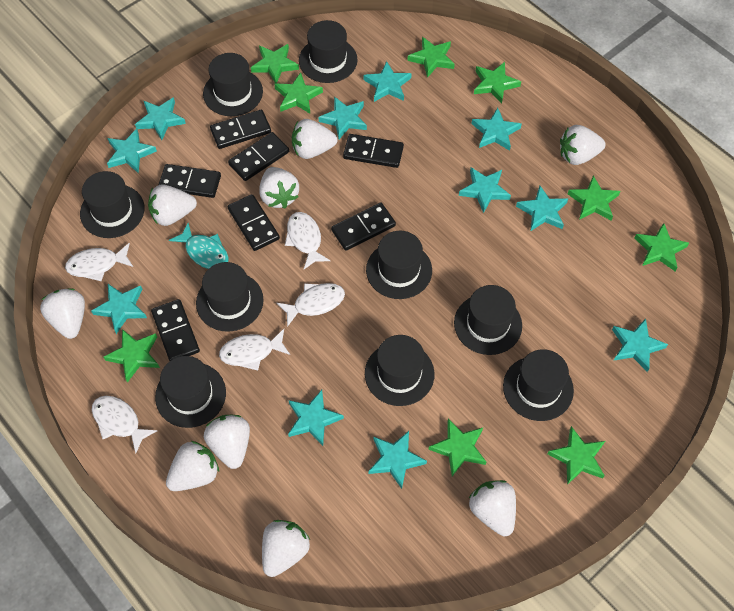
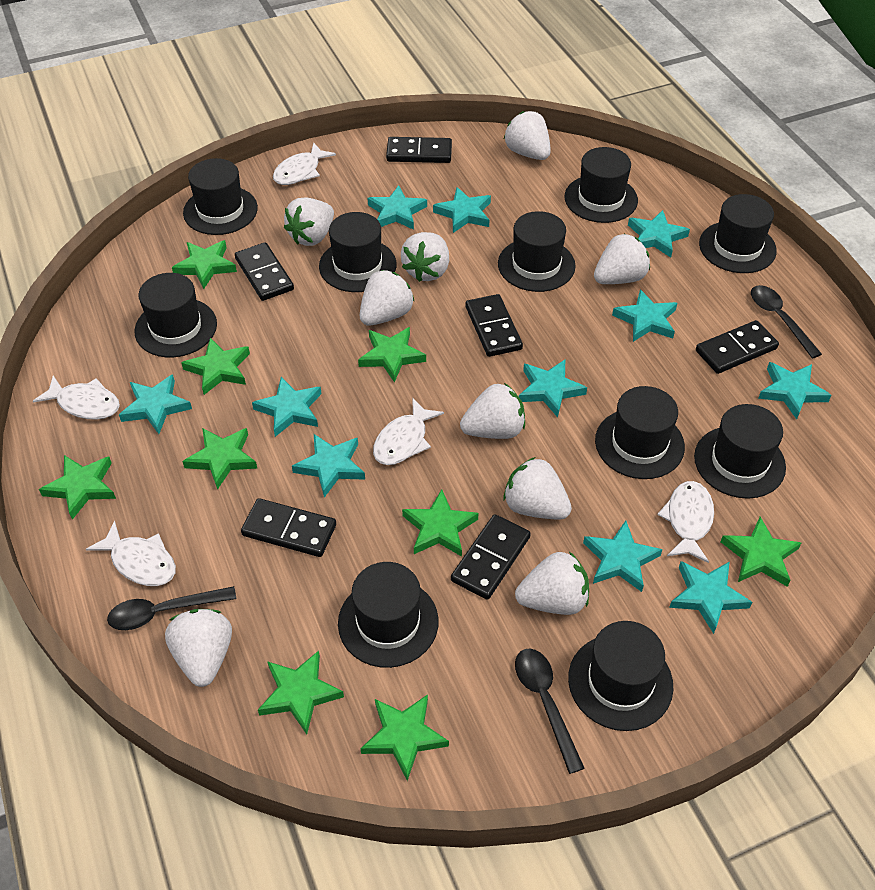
black domino: 7 -> 6
black hat: 9 -> 10
black spoon: 0 -> 3
turquoise fish: 1 -> 0

